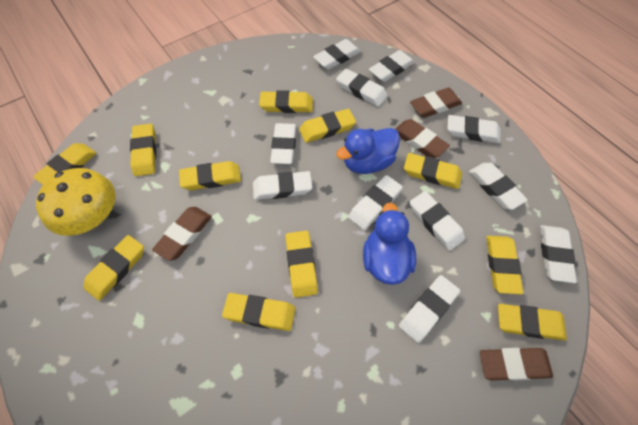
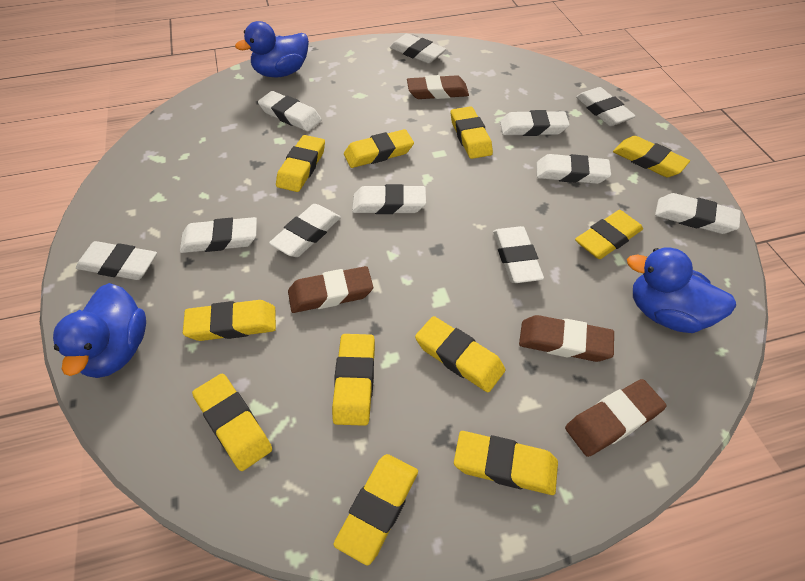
blue duck: 2 -> 3
yellow mushroom: 1 -> 0

